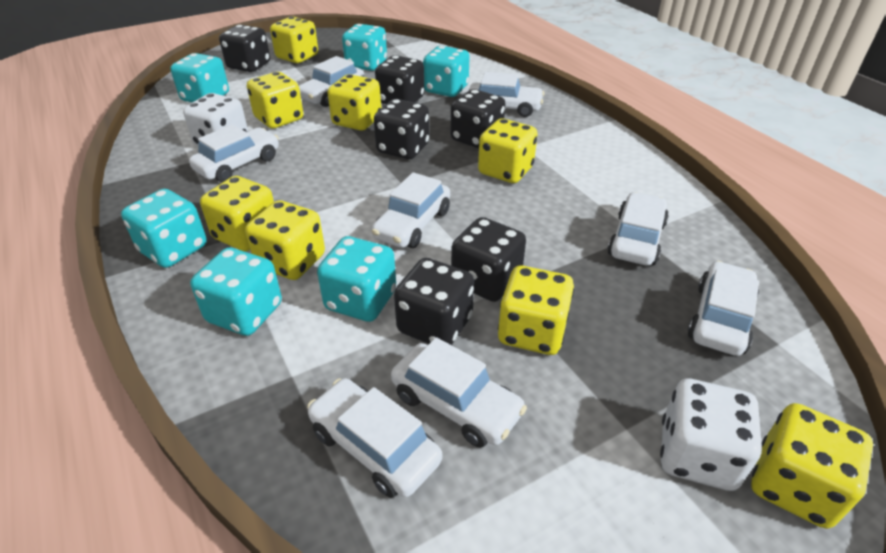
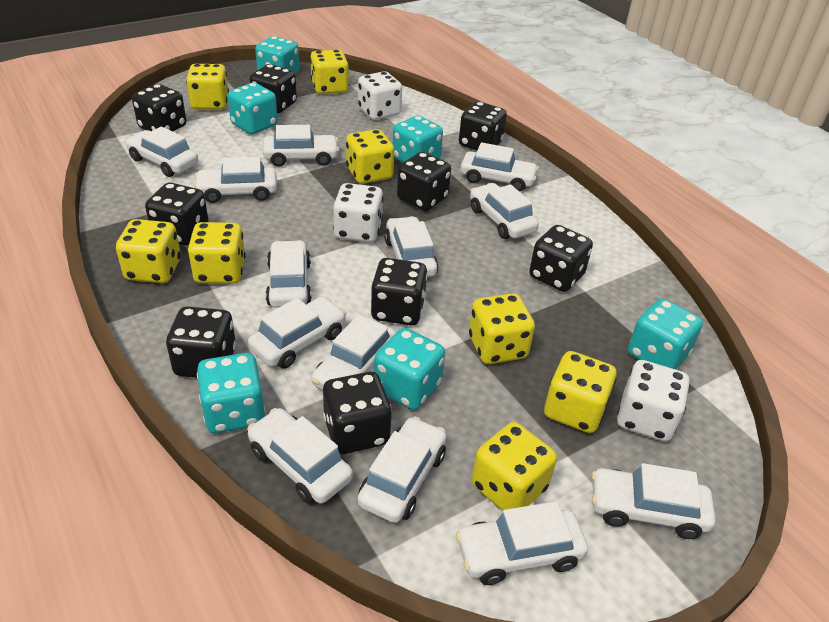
black dice: 6 -> 9
white car: 8 -> 13
white dice: 2 -> 3

